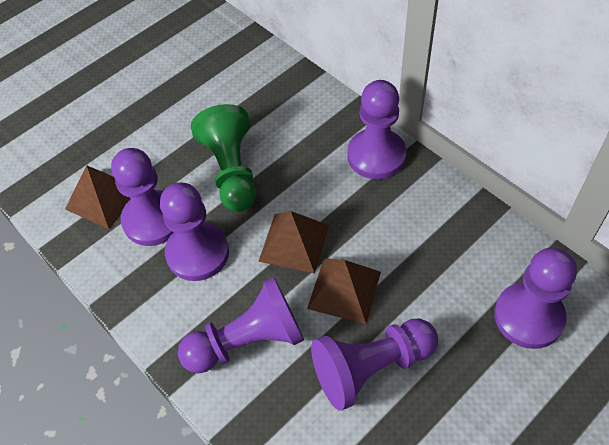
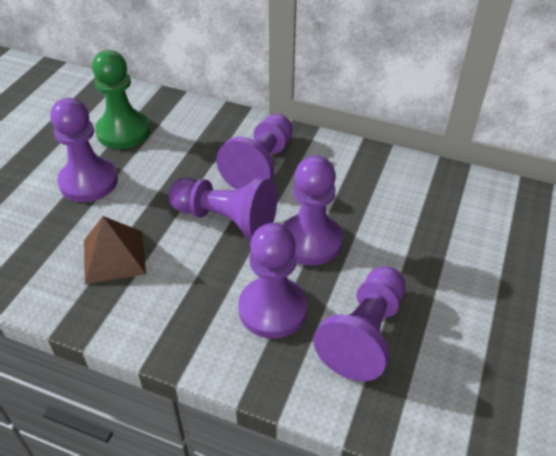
brown pyramid: 3 -> 1

